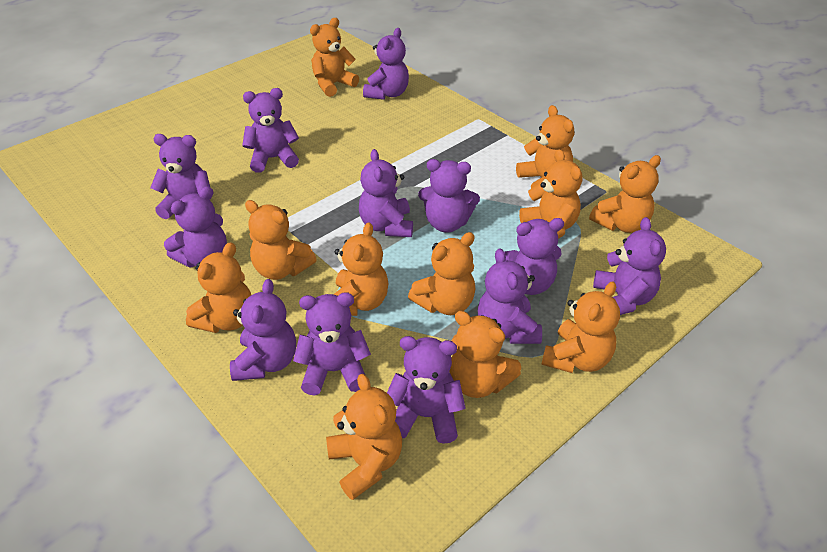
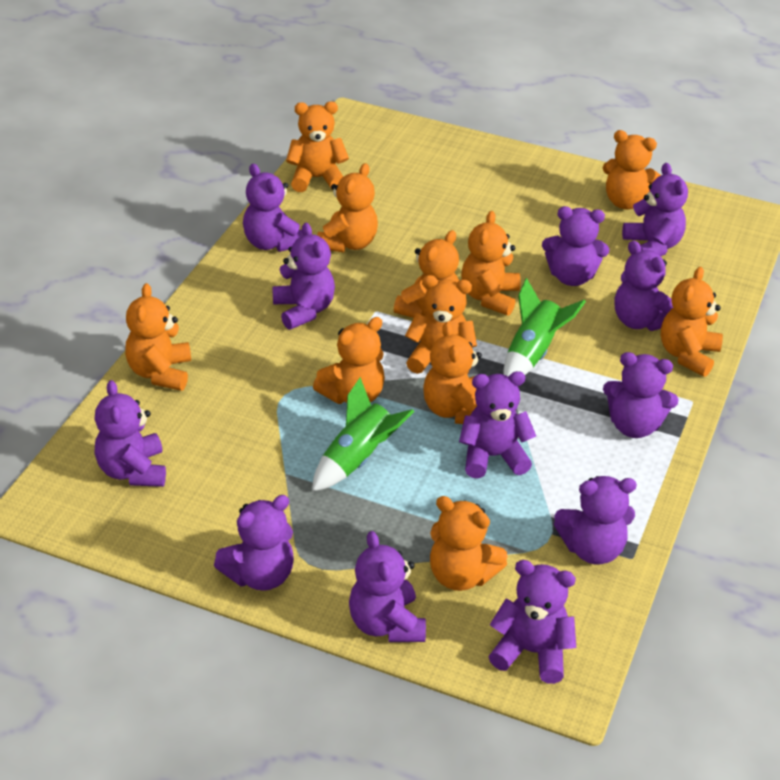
green rocket: 0 -> 2

